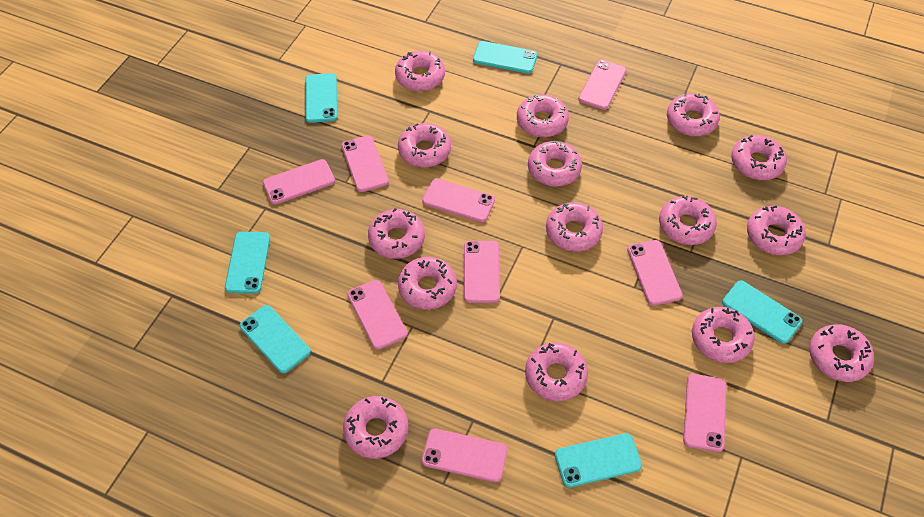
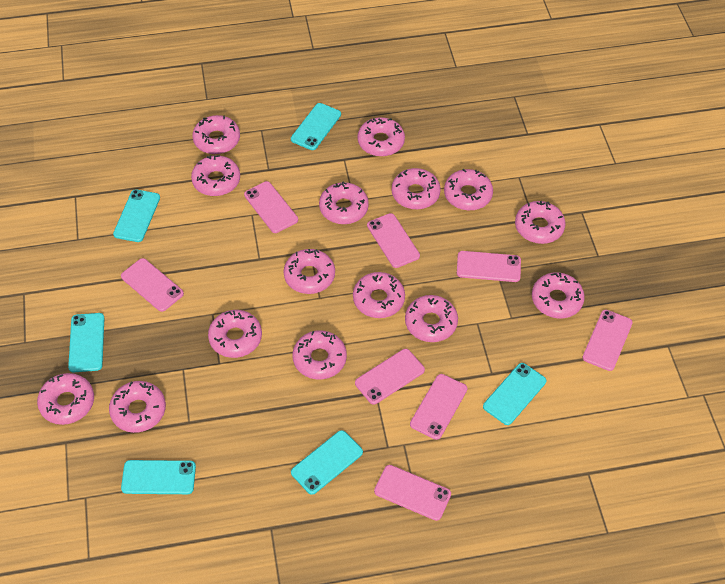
pink phone: 9 -> 8

